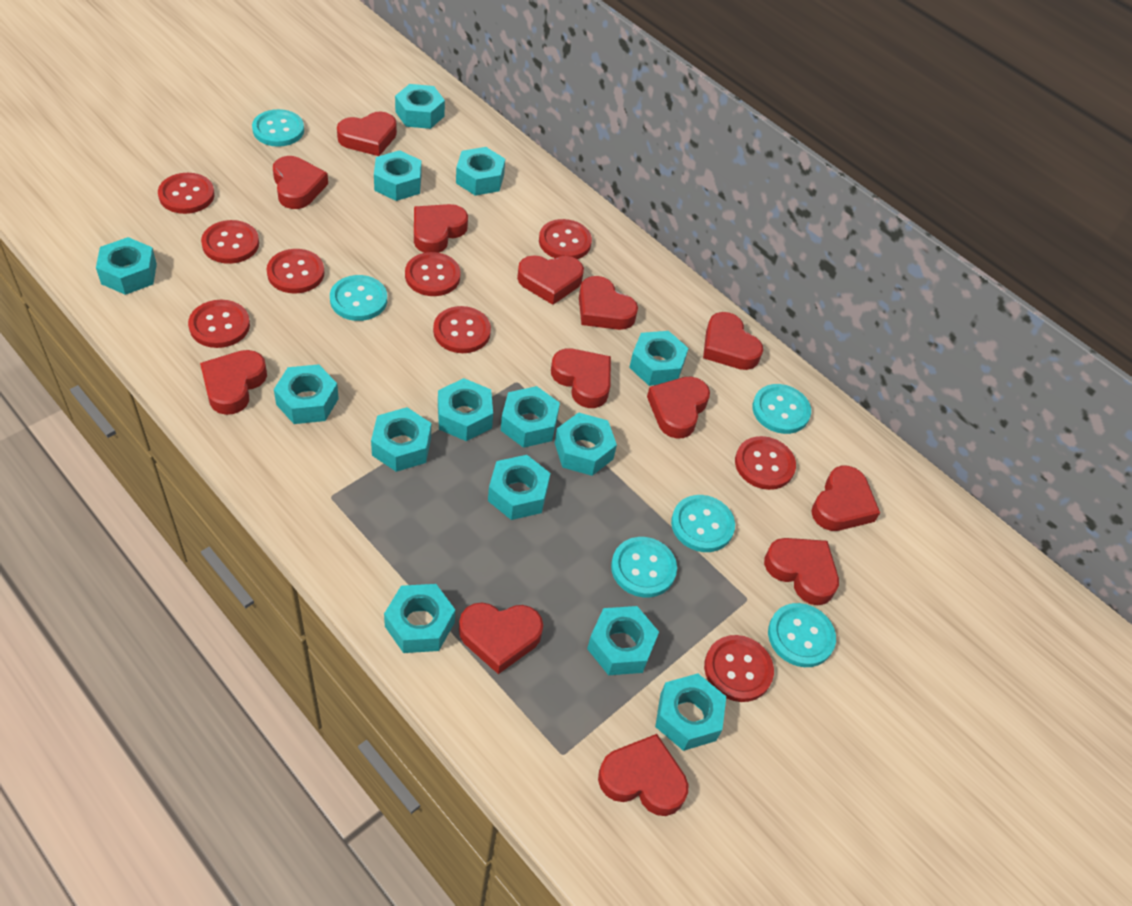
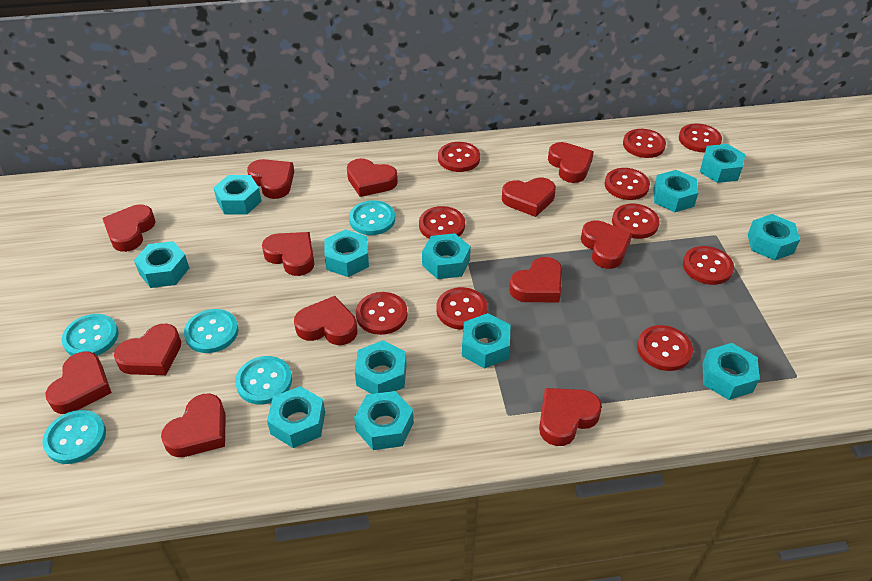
red button: 9 -> 10
turquoise button: 6 -> 5
turquoise nut: 14 -> 12

